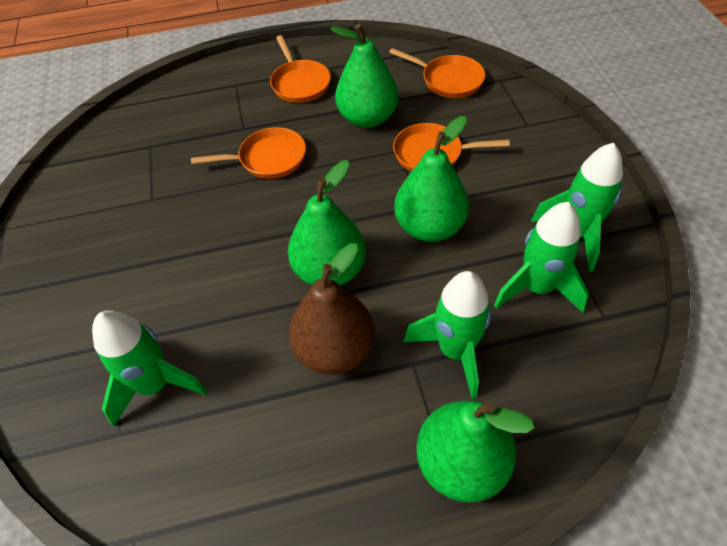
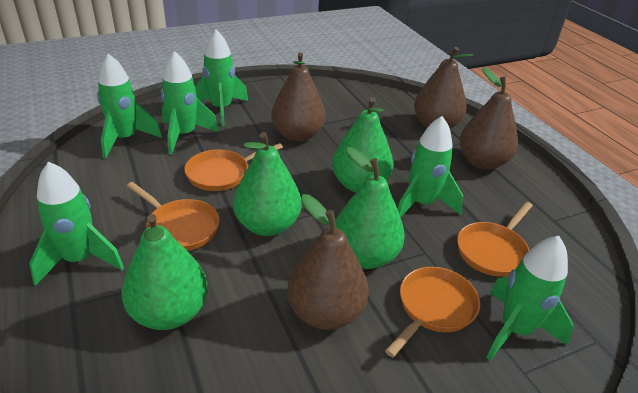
brown pear: 1 -> 4
green rocket: 4 -> 6

